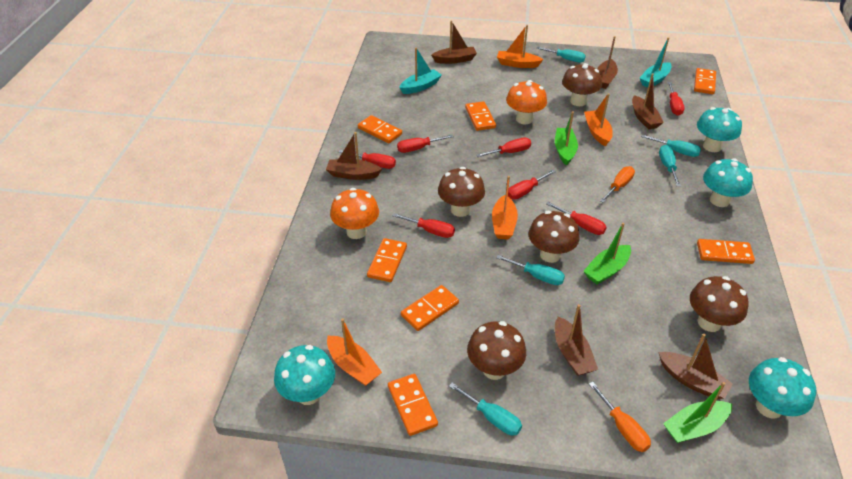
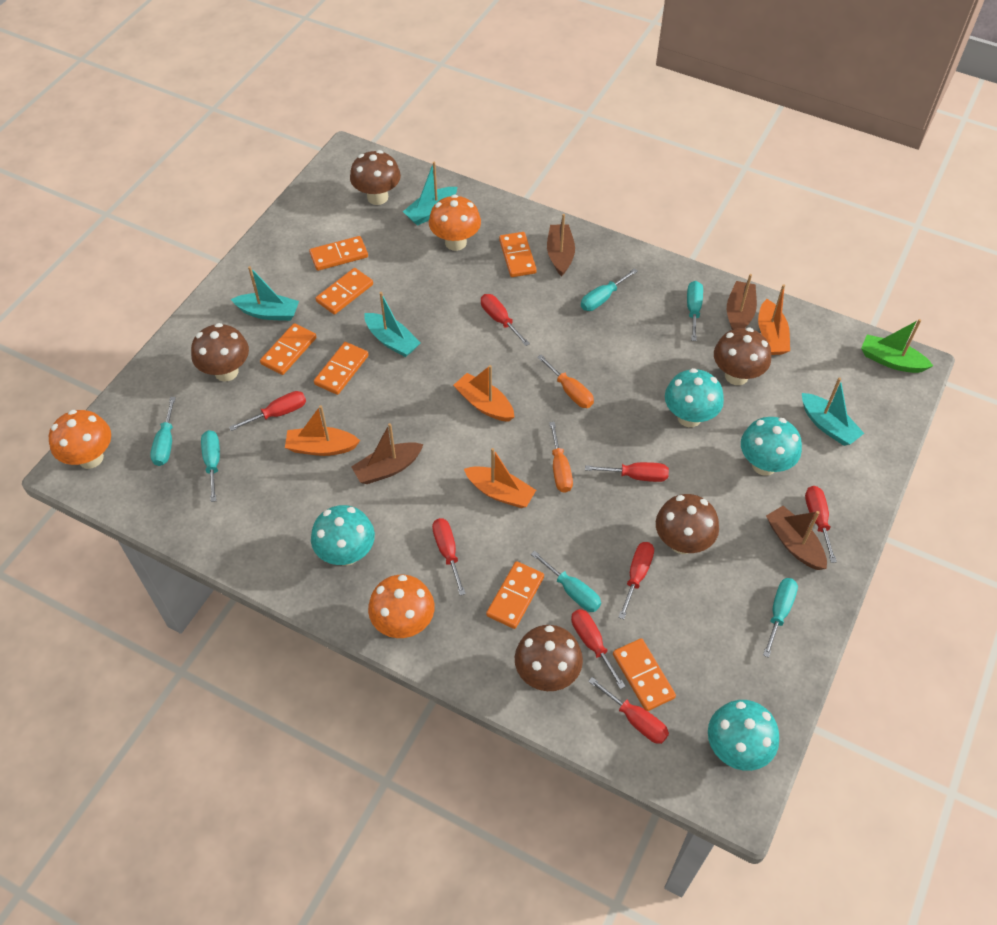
brown boat: 6 -> 4
green boat: 3 -> 1
orange mushroom: 2 -> 3
red screwdriver: 7 -> 8
turquoise boat: 2 -> 4
turquoise screwdriver: 5 -> 6

